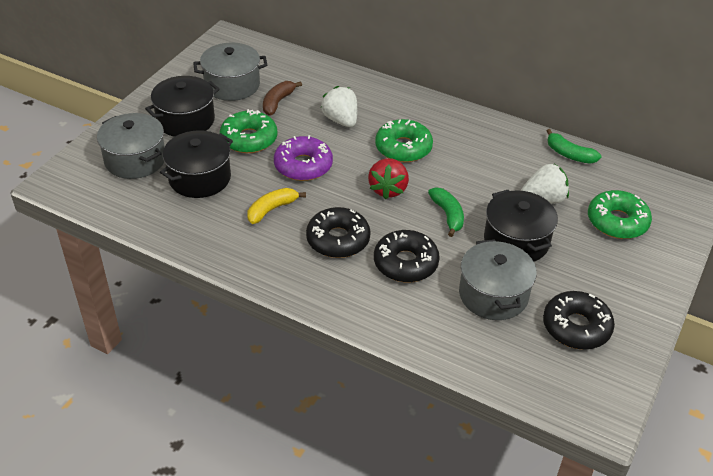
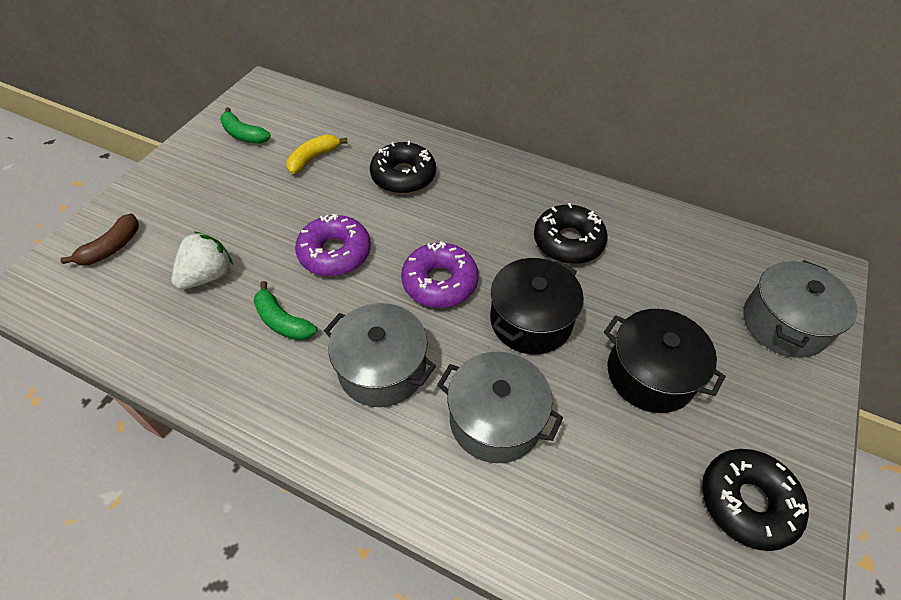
black pot: 3 -> 2
green donut: 3 -> 0
purple donut: 1 -> 2
red strawberry: 1 -> 0
white strawberry: 2 -> 1

